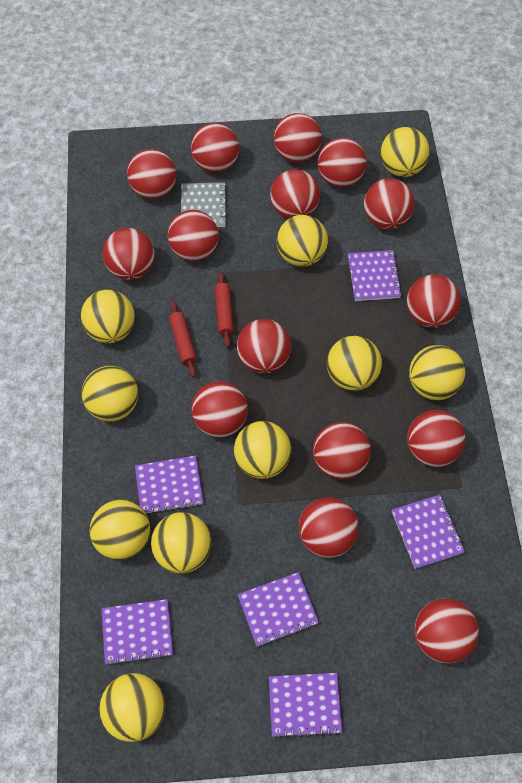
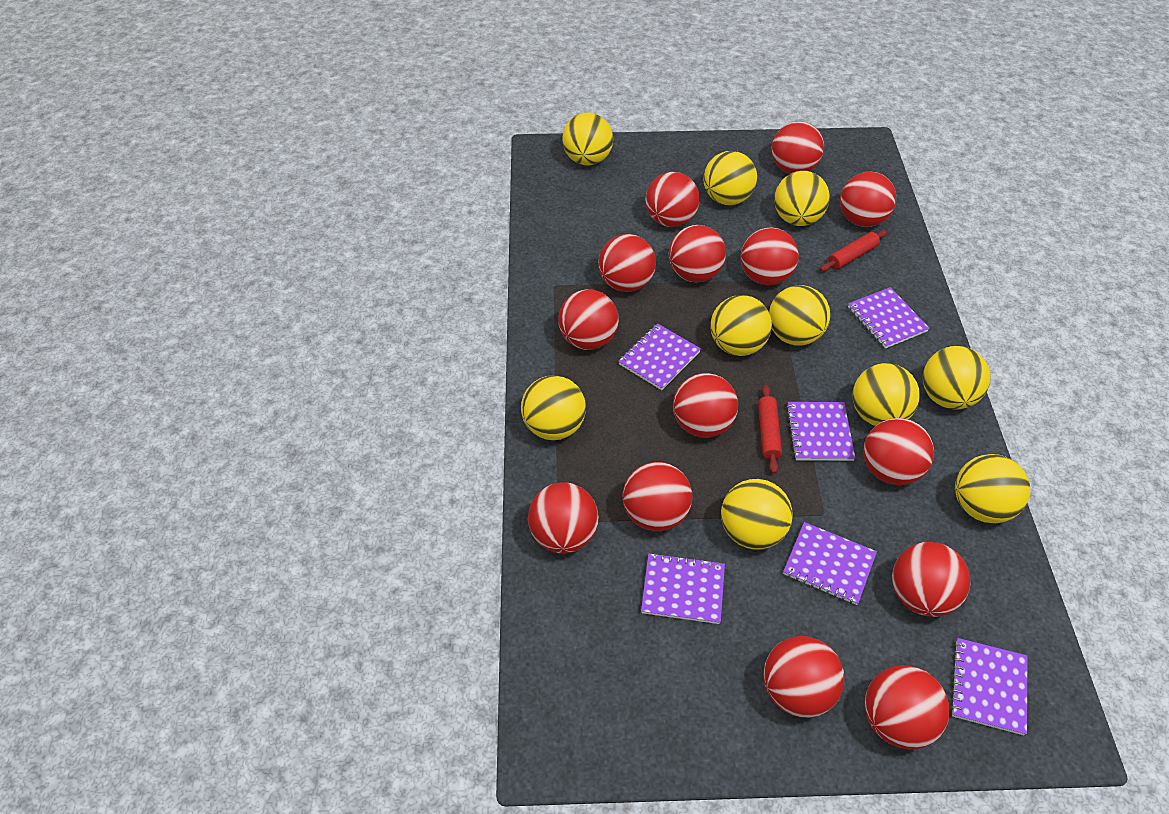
grey notebook: 1 -> 0
red ball: 15 -> 14

